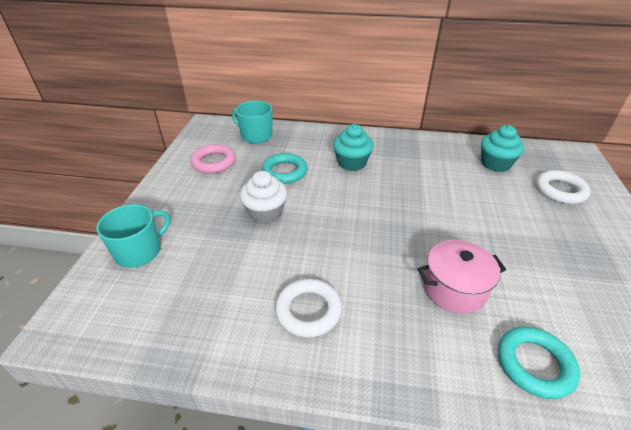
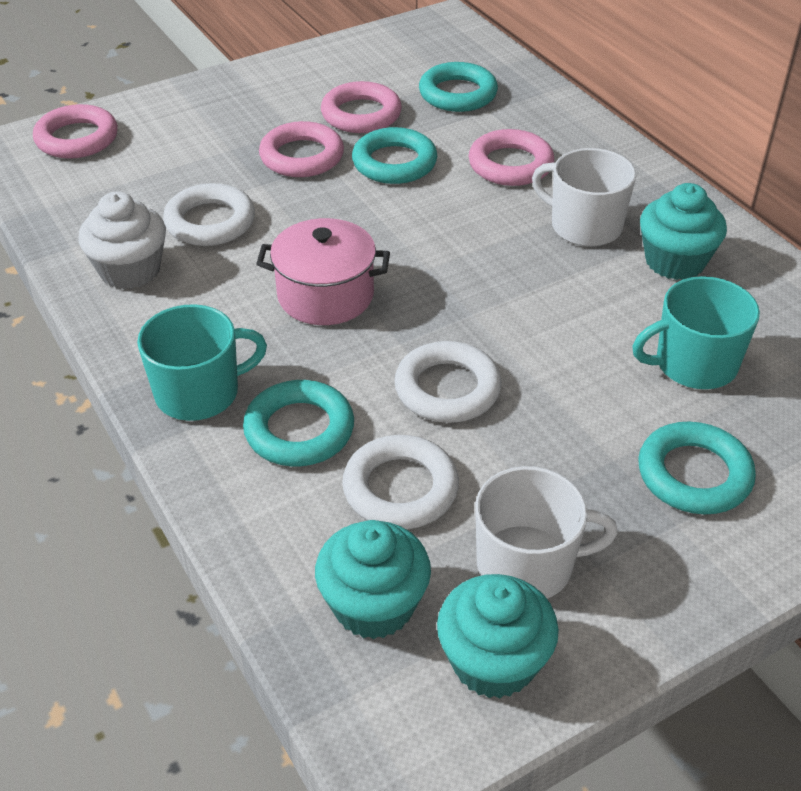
pink ring: 1 -> 4
turquoise cupcake: 2 -> 3
turquoise ring: 2 -> 4
white mug: 0 -> 2
white ring: 2 -> 3

